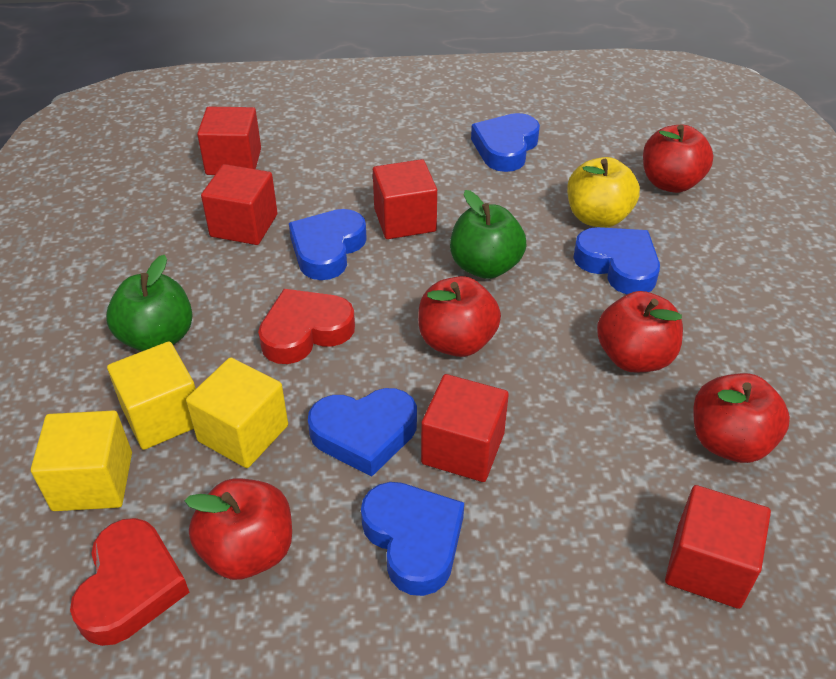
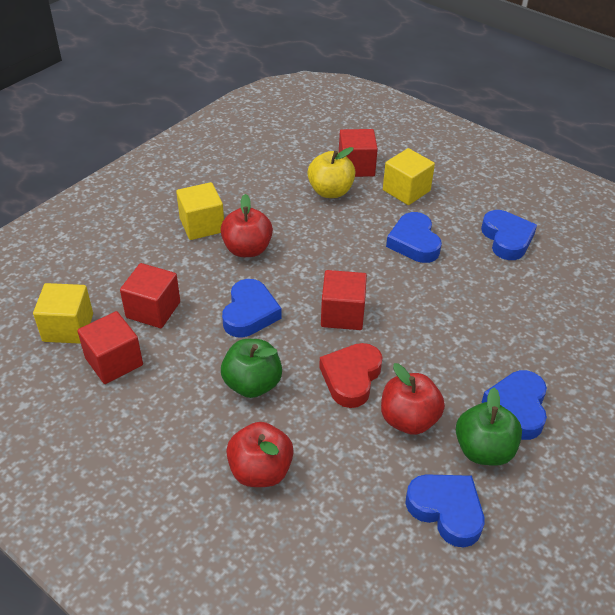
red apple: 5 -> 3
red cube: 5 -> 4
red heart: 2 -> 1

